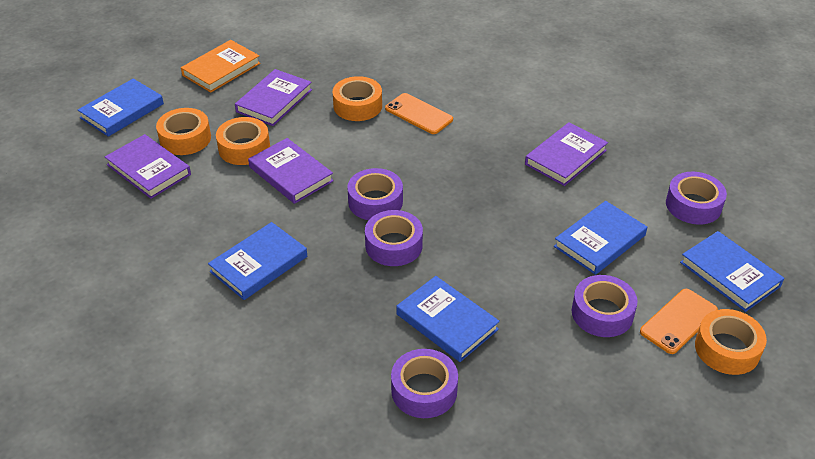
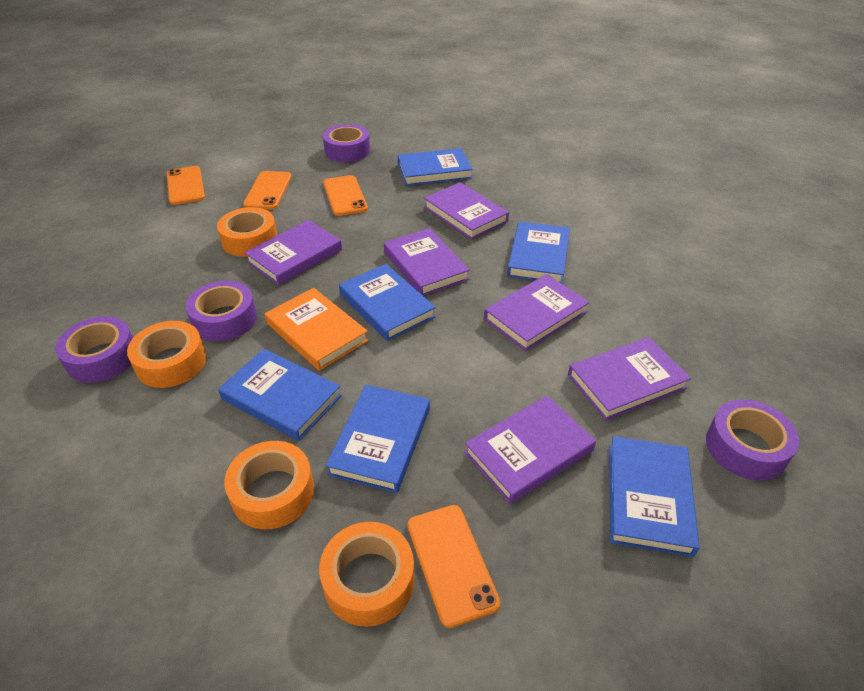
blue book: 5 -> 6
orange phone: 2 -> 4
purple book: 4 -> 6
purple tape: 5 -> 4

